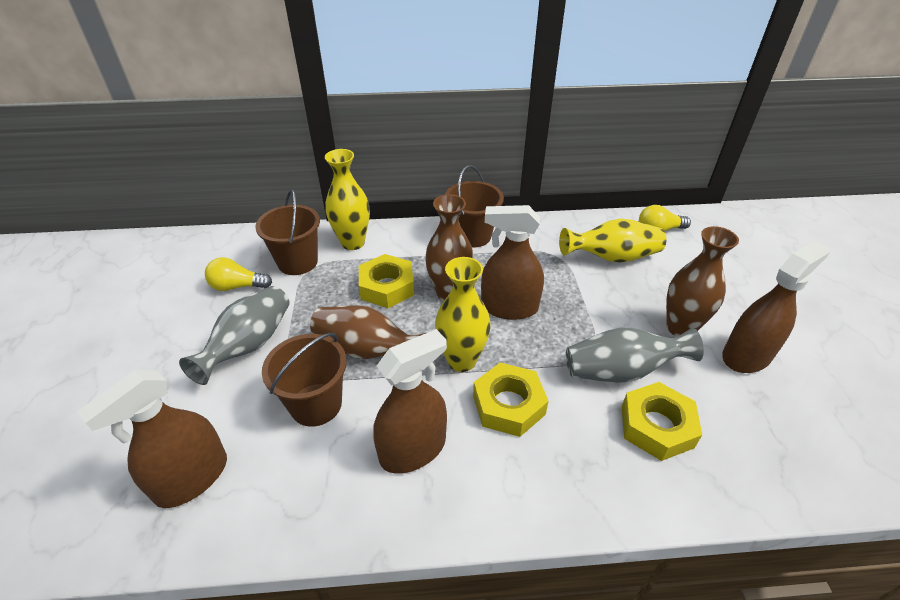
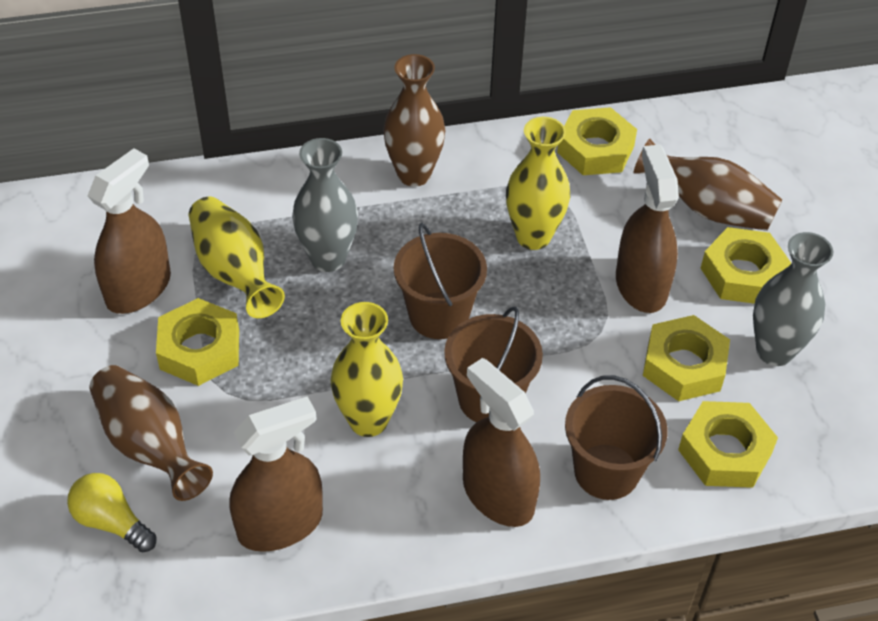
yellow light bulb: 2 -> 1
yellow nut: 3 -> 5

